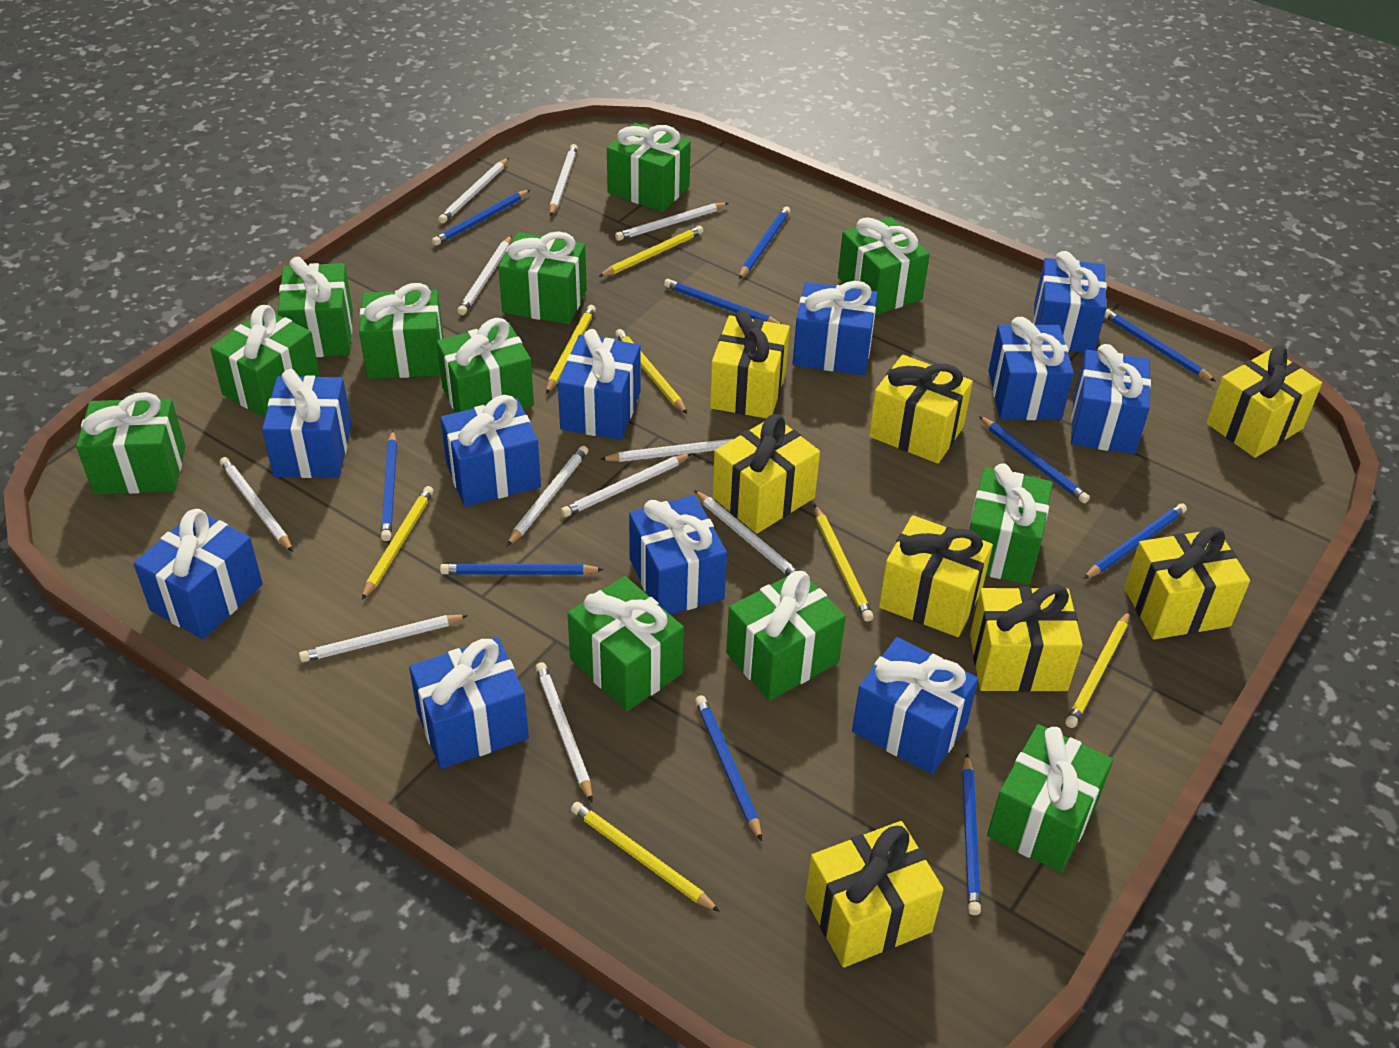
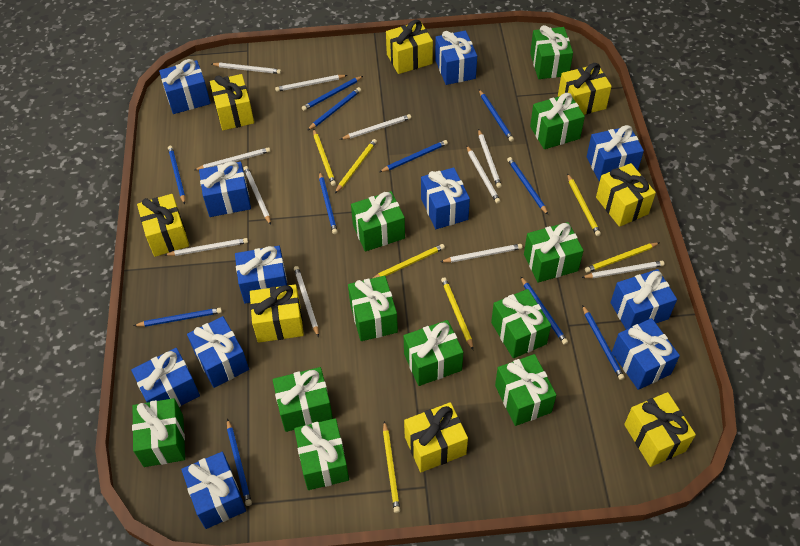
blue pencil: 10 -> 11
green gift: 12 -> 11

